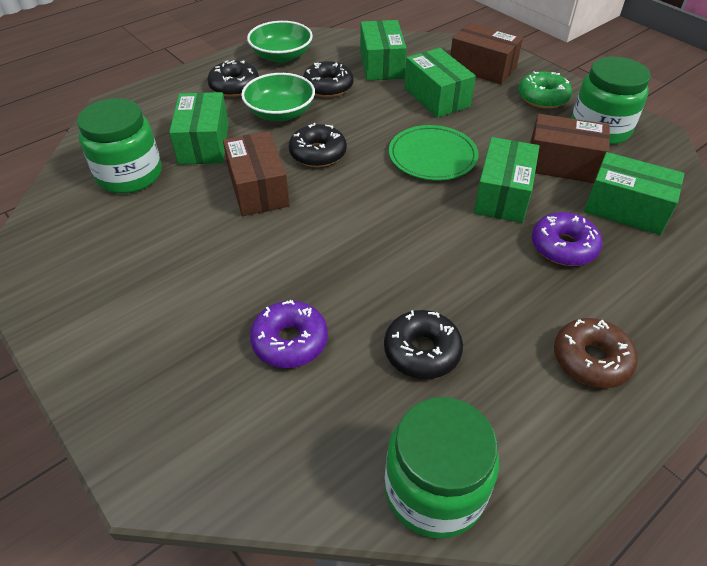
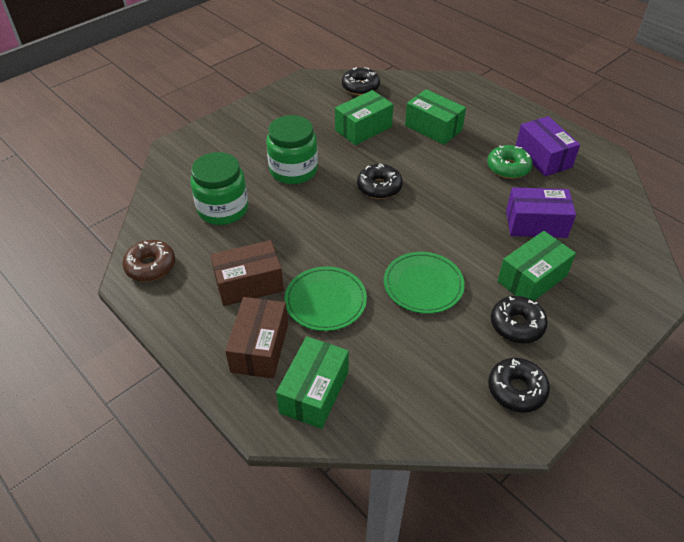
brown box: 3 -> 2
green bowl: 2 -> 0
green box: 5 -> 4
green jar: 3 -> 2
green plate: 1 -> 2
purple box: 0 -> 2
purple donut: 2 -> 0

